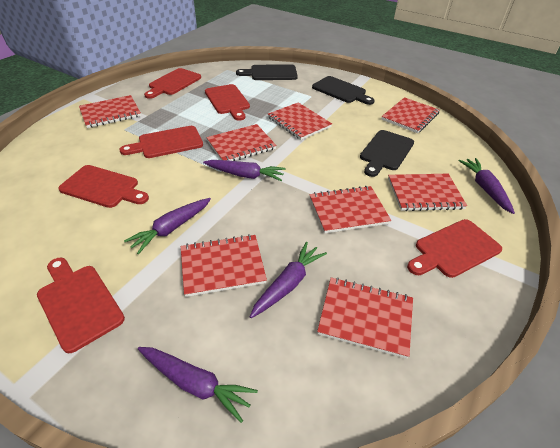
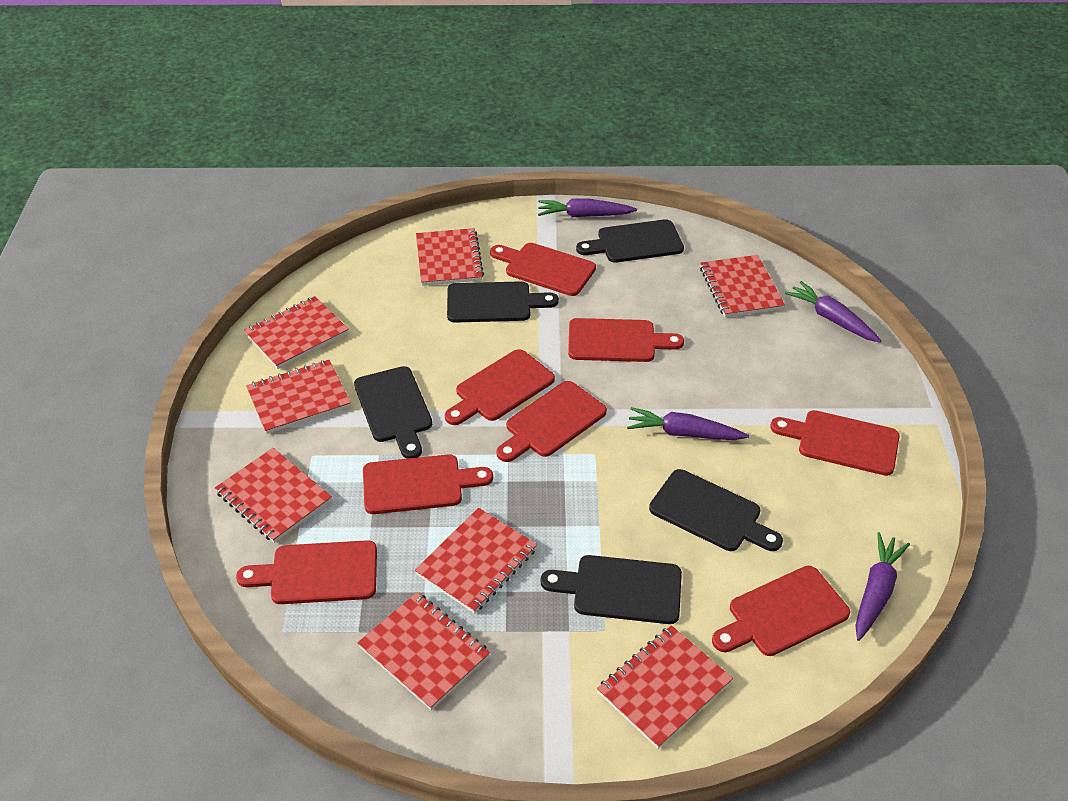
black cutting board: 3 -> 5
purple carrot: 5 -> 4
red cutting board: 6 -> 8

